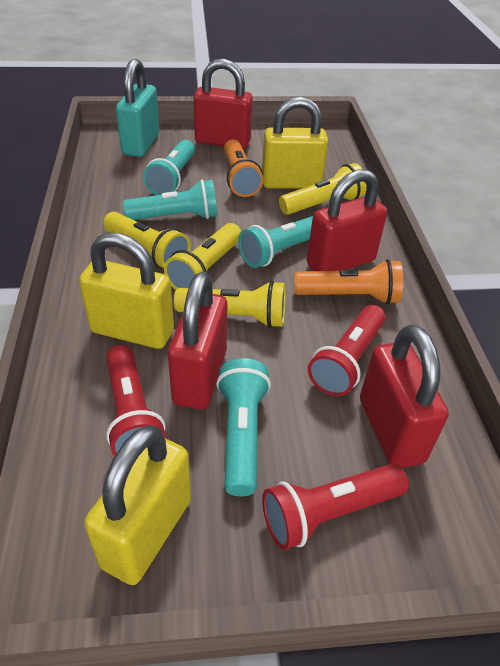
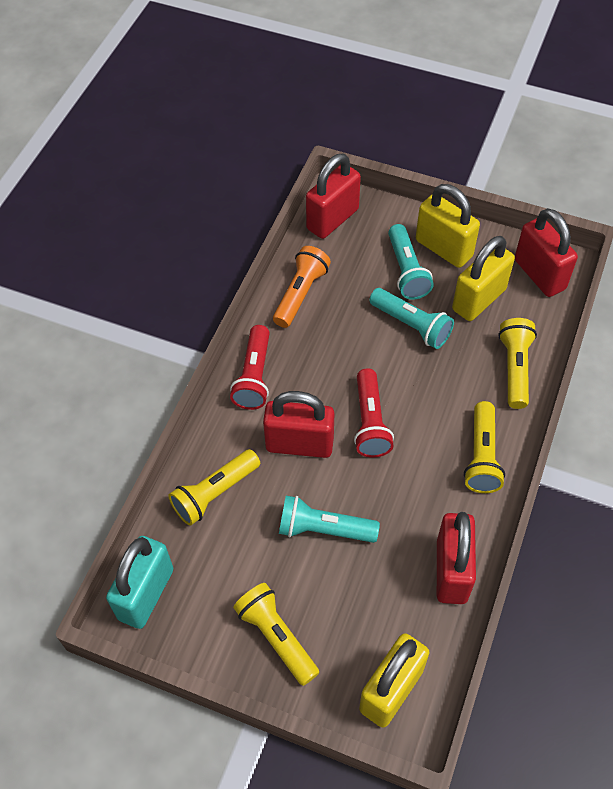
orange flashlight: 2 -> 1
red flashlight: 3 -> 2
turquoise flashlight: 4 -> 3

